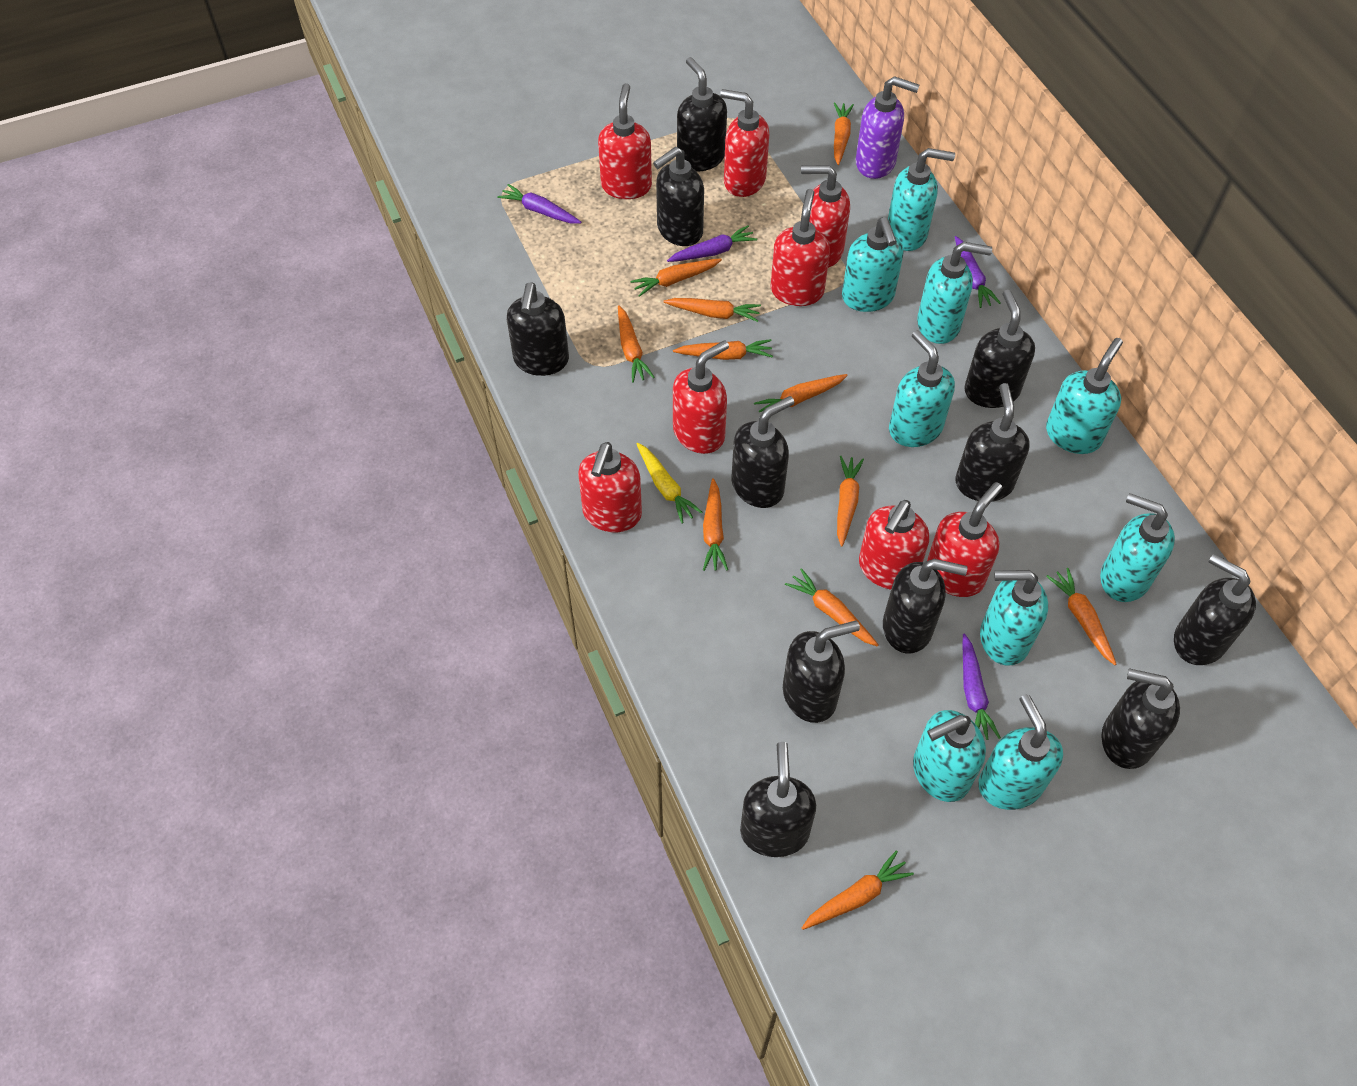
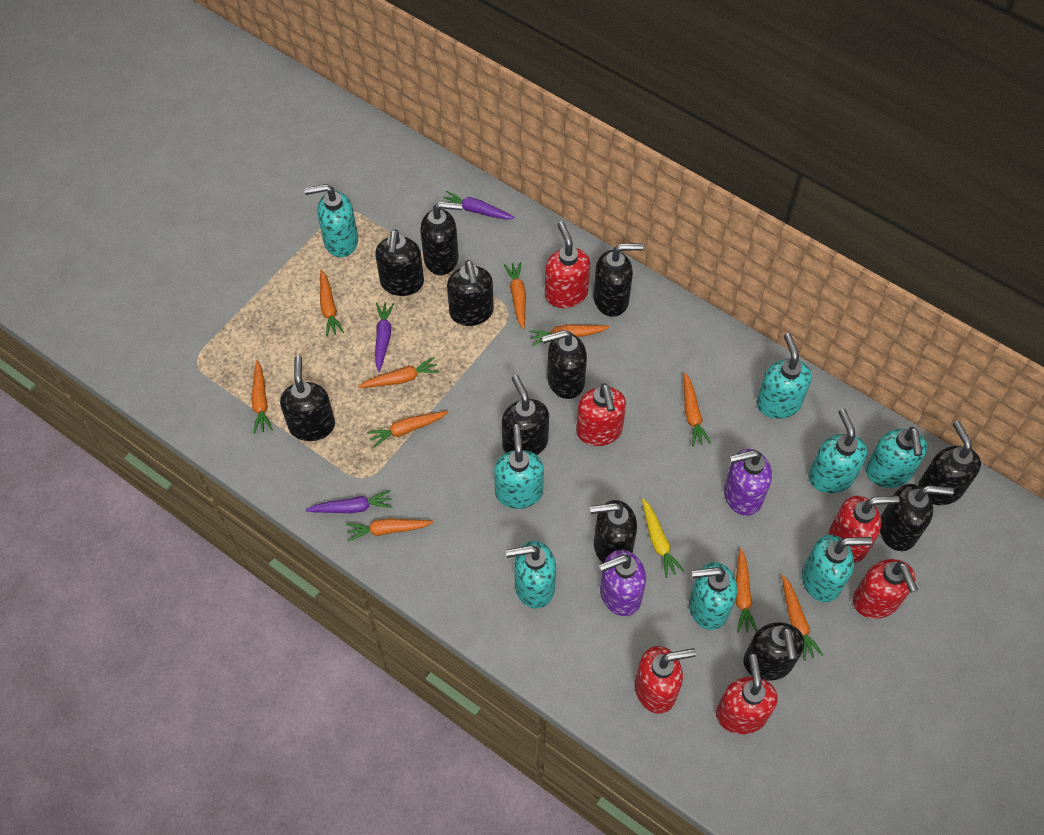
orange carrot: 11 -> 10
purple carrot: 4 -> 3
purple soap dispenser: 1 -> 2
red soap dispenser: 8 -> 6
turquoise soap dispenser: 9 -> 8

